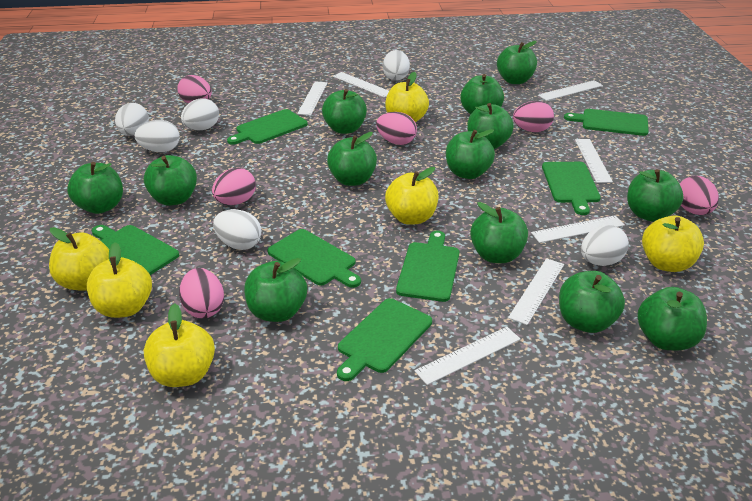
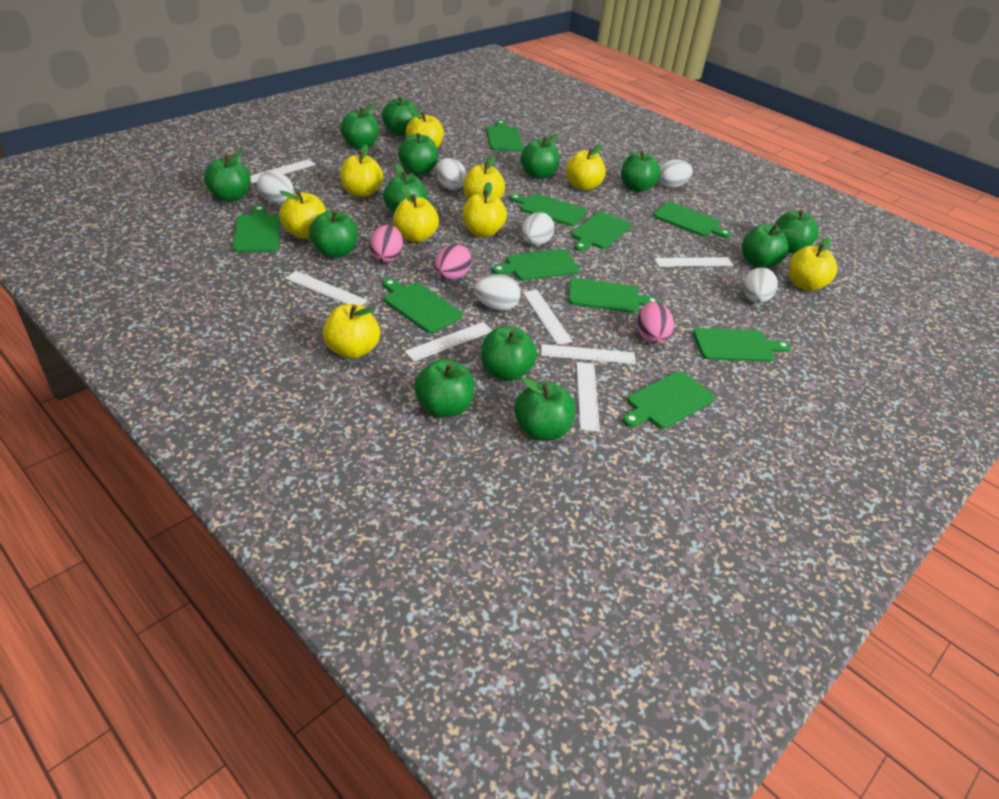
green cutting board: 7 -> 10
pink egg: 6 -> 3
yellow apple: 6 -> 9

